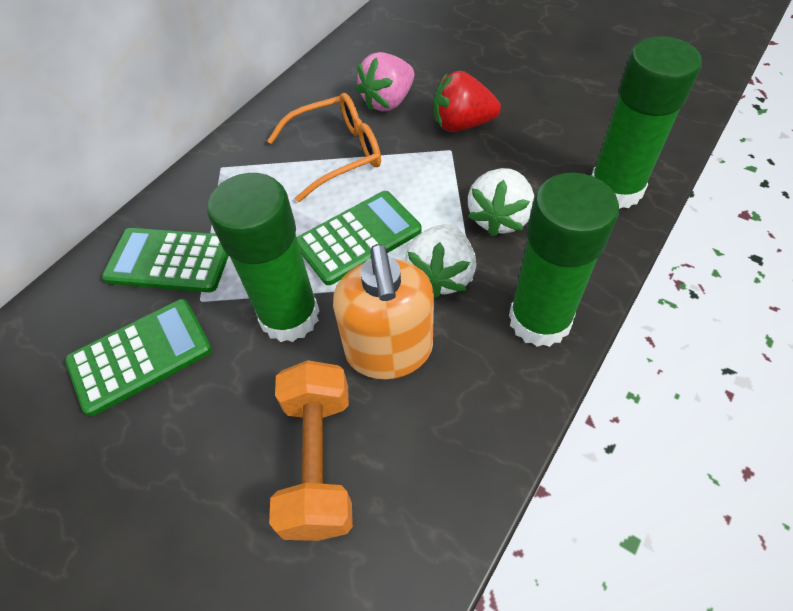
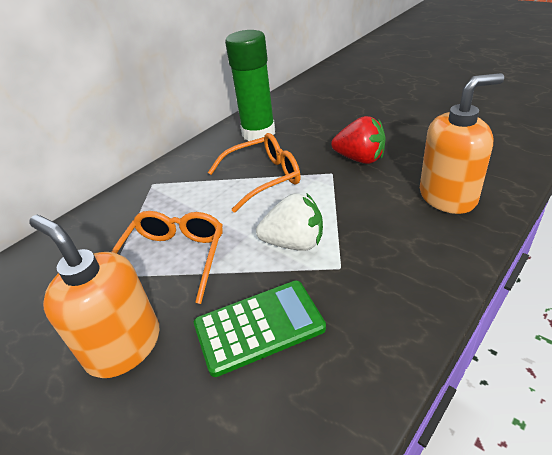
green calculator: 3 -> 1
green glue stick: 3 -> 1
orange dumbbell: 1 -> 0
orange glasses: 1 -> 2
orange soap dispenser: 1 -> 2
pink strawberry: 1 -> 0
white strawberry: 2 -> 1

